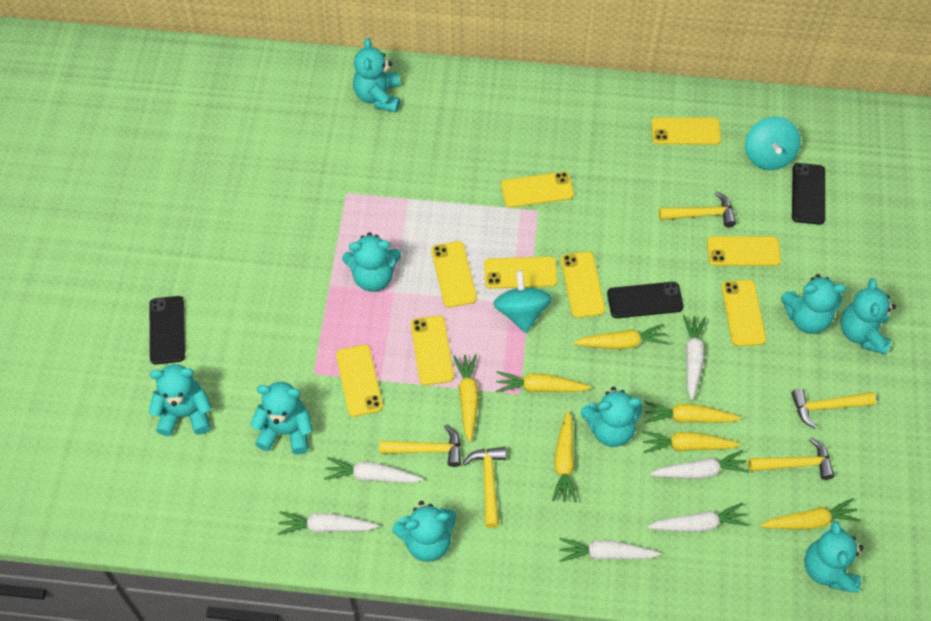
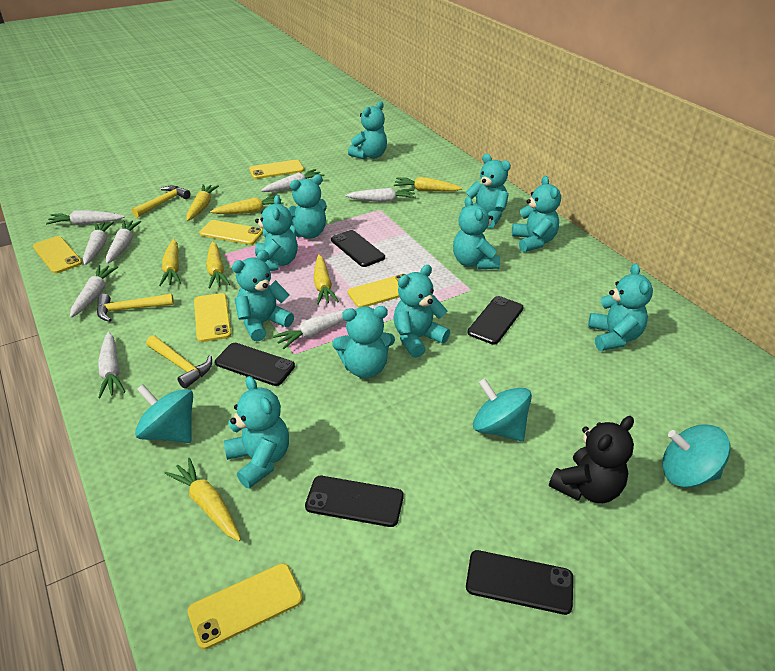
black phone: 3 -> 5
black teddy bear: 0 -> 1
turquoise spinning top: 2 -> 3
turquoise teddy bear: 9 -> 11
white carrot: 6 -> 8
yellow hammer: 5 -> 3
yellow phone: 9 -> 6

